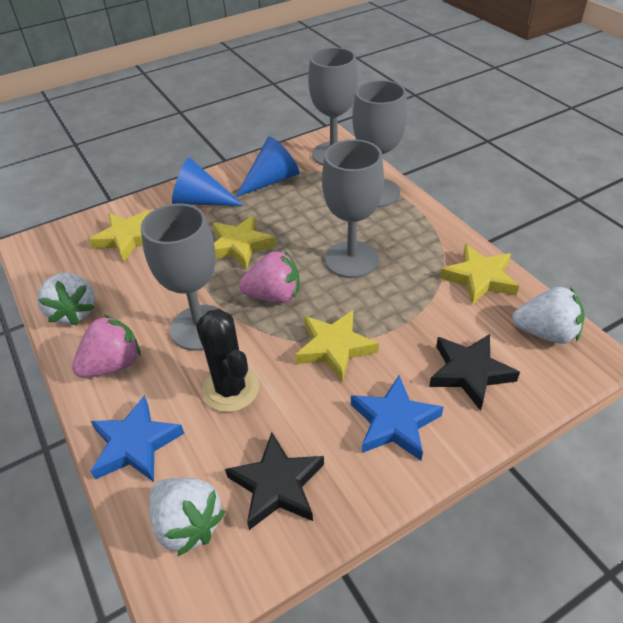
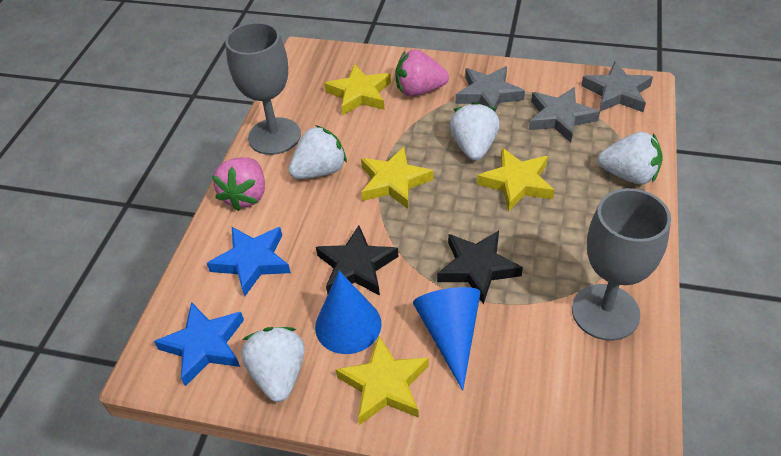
black cactus: 1 -> 0
grey goblet: 4 -> 2
grey star: 0 -> 3
white strawberry: 3 -> 4

